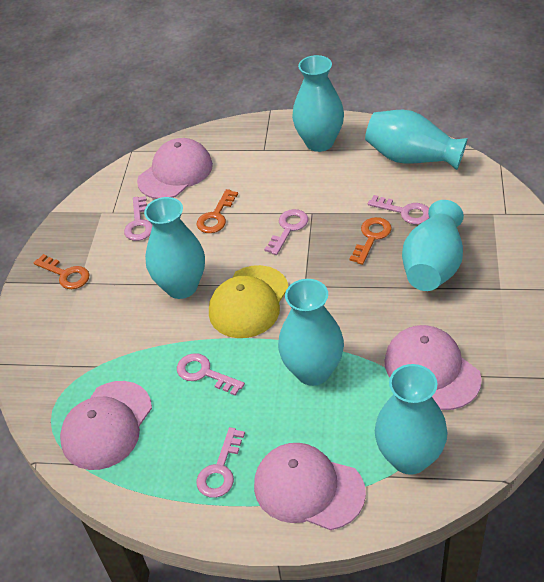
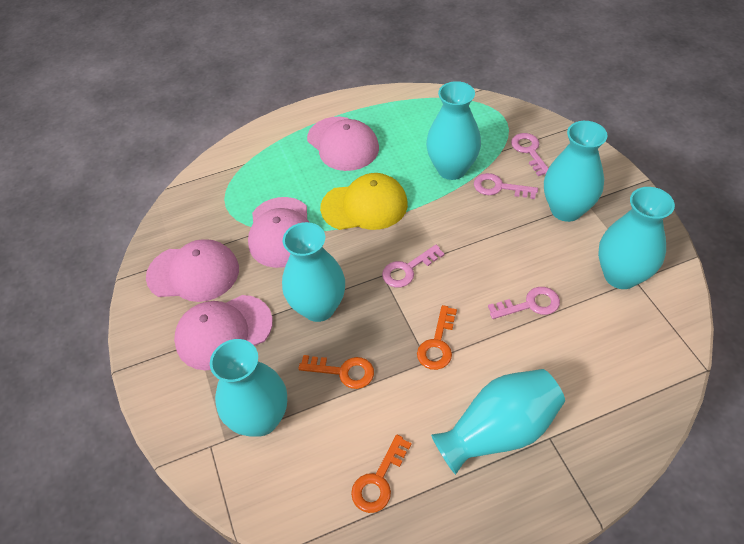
pink key: 5 -> 4

